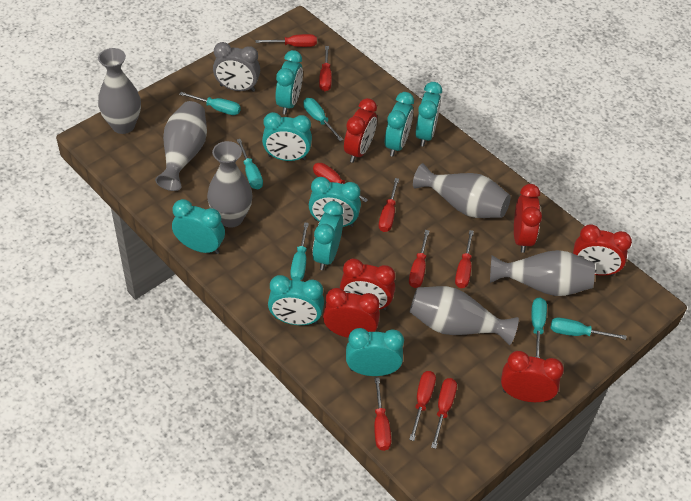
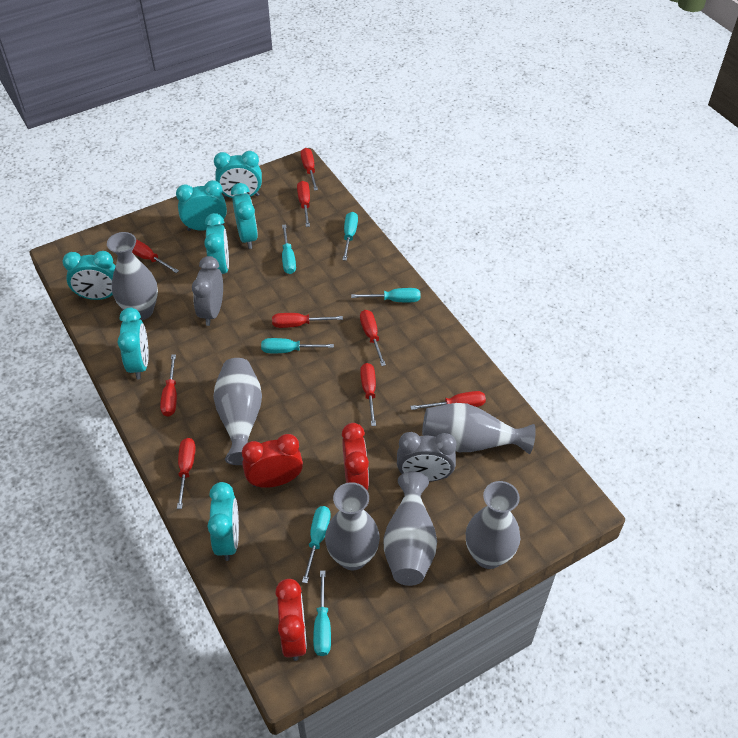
grey clock: 1 -> 2
red clock: 6 -> 3
turquoise clock: 9 -> 7

